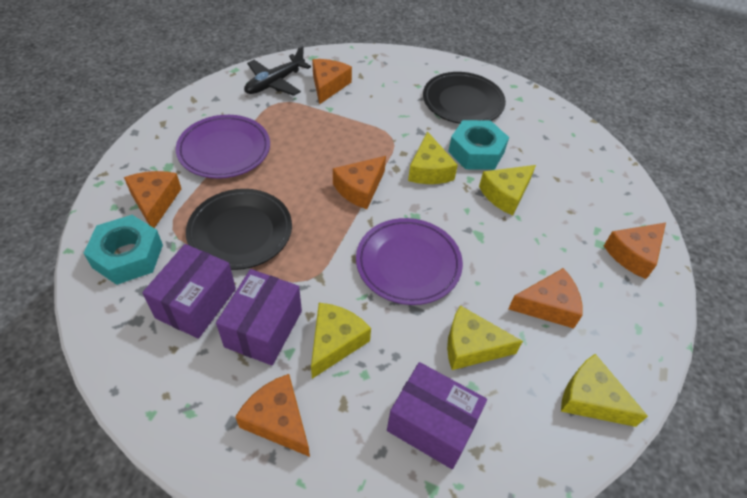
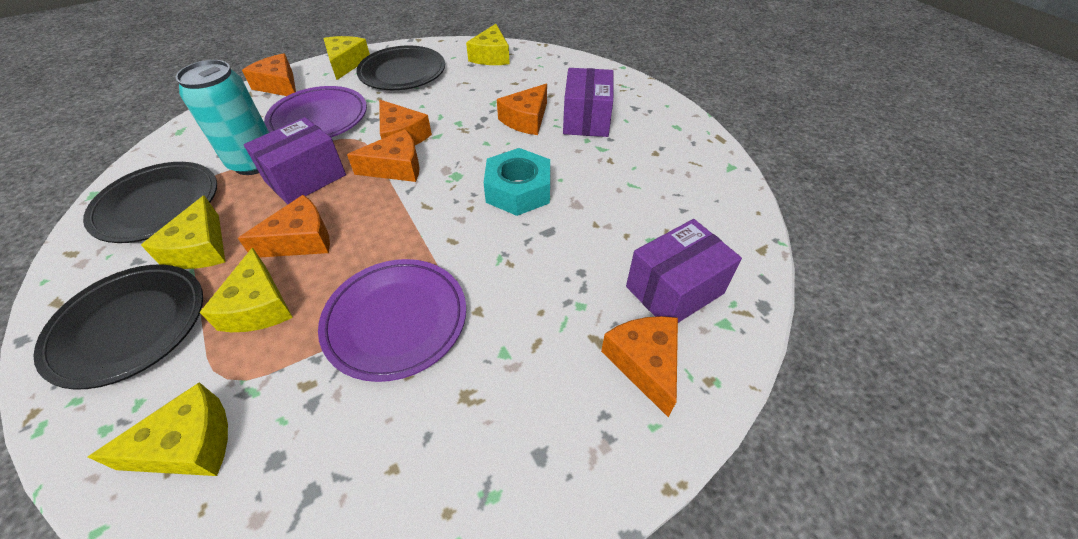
black plane: 1 -> 0
black plate: 2 -> 3
turquoise can: 0 -> 1
turquoise nut: 2 -> 1

